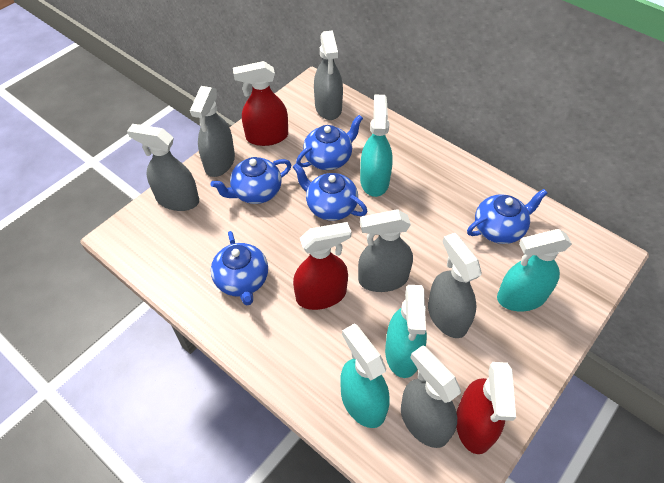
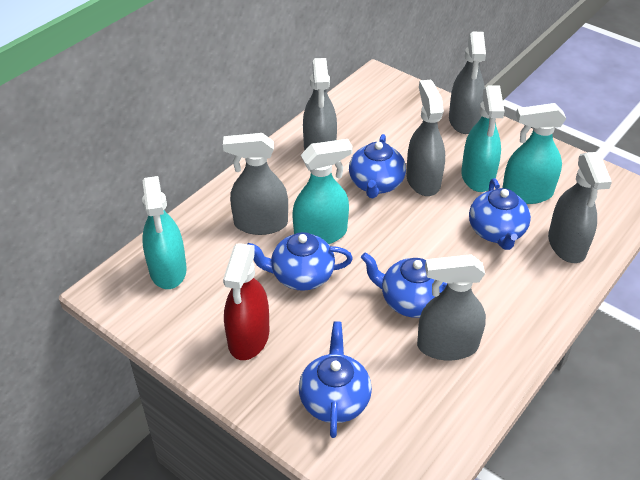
red spray bottle: 3 -> 1

